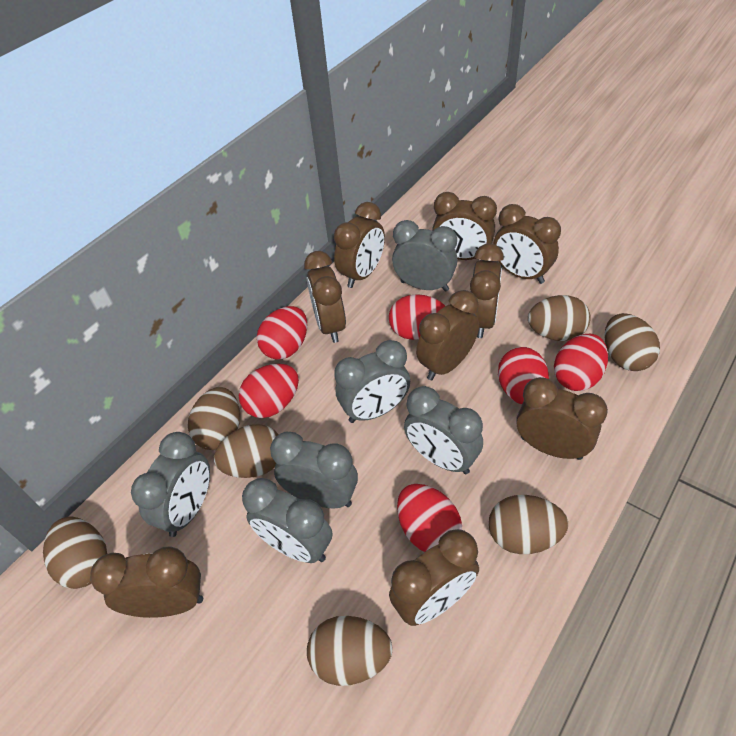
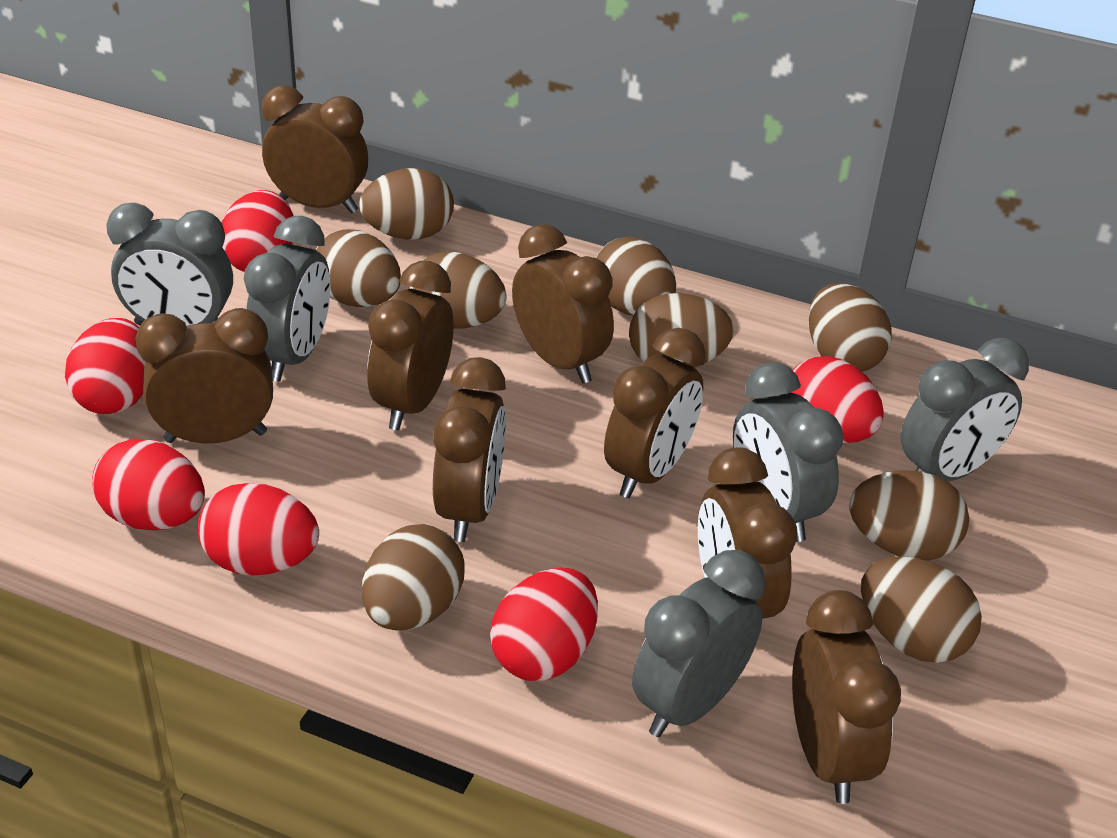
brown clock: 9 -> 8
brown egg: 7 -> 9
grey clock: 6 -> 5

